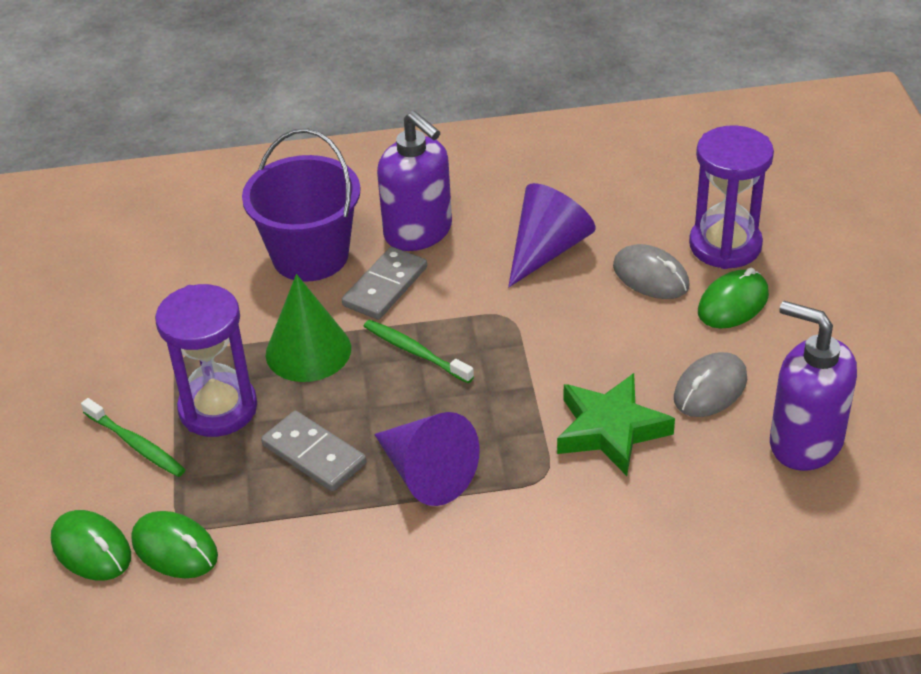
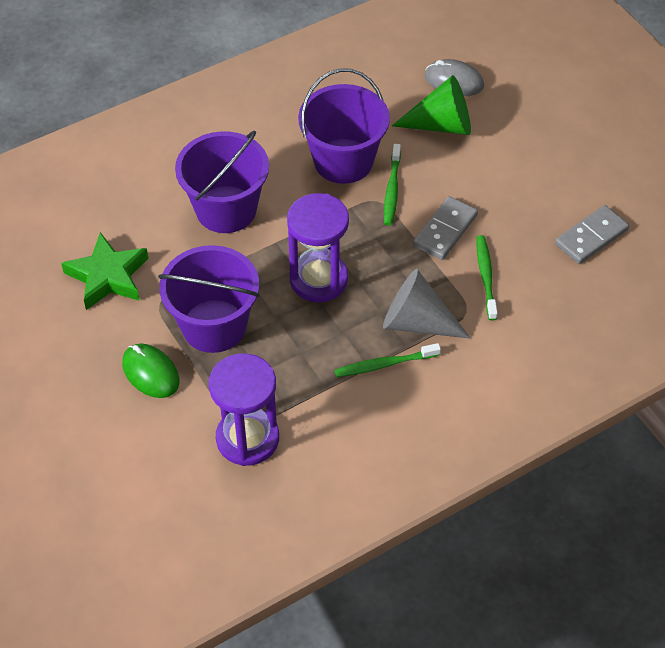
green mouse: 3 -> 1
green toothbrush: 2 -> 3
grey cone: 0 -> 1
grey mouse: 2 -> 1
purple bucket: 1 -> 3
purple cone: 2 -> 0
purple soap dispenser: 2 -> 0

